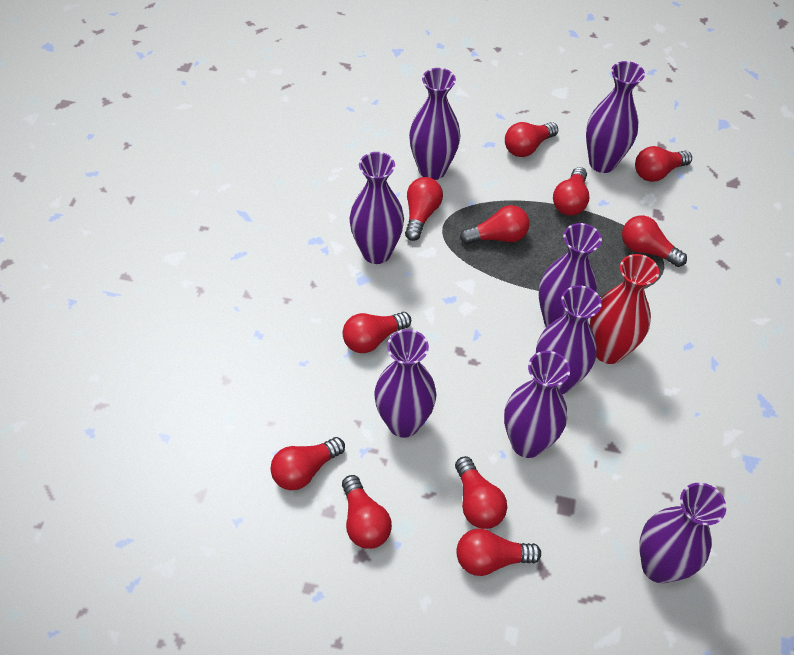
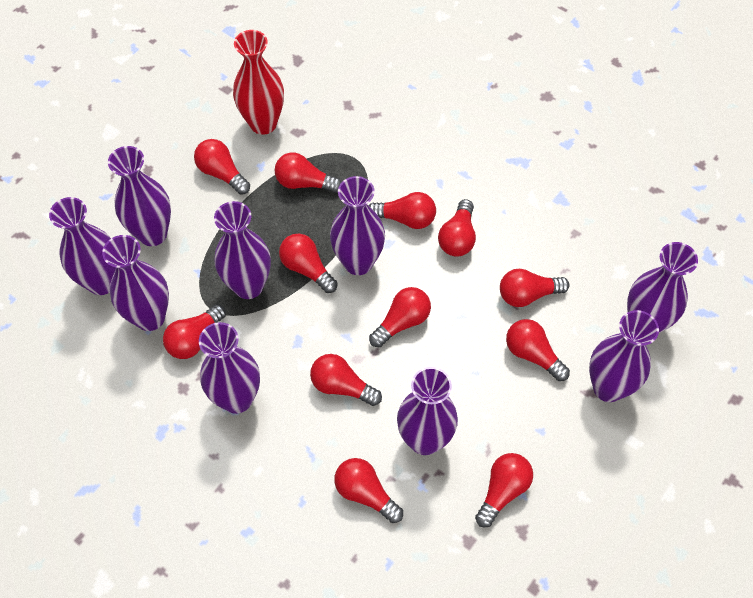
purple vase: 8 -> 9
red light bulb: 11 -> 12

